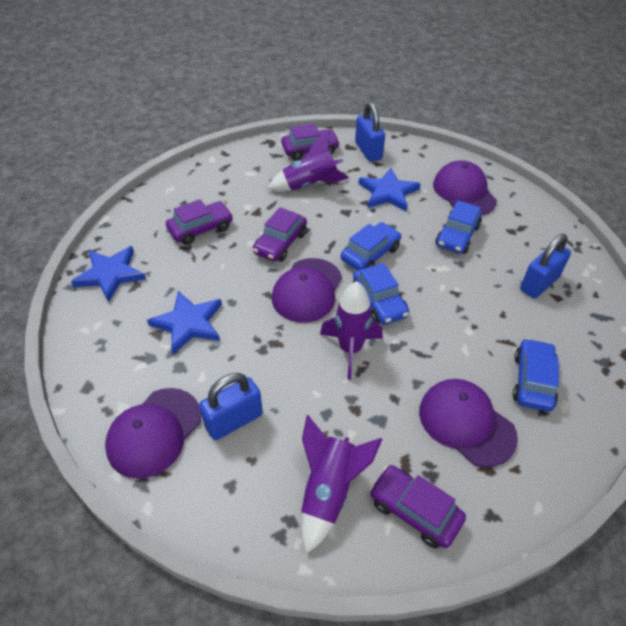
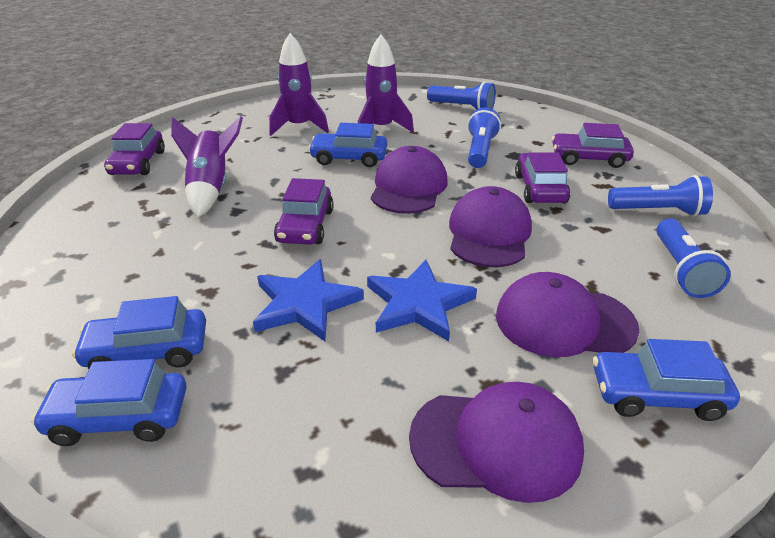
blue flashlight: 0 -> 4
blue padlock: 3 -> 0
blue star: 3 -> 2

